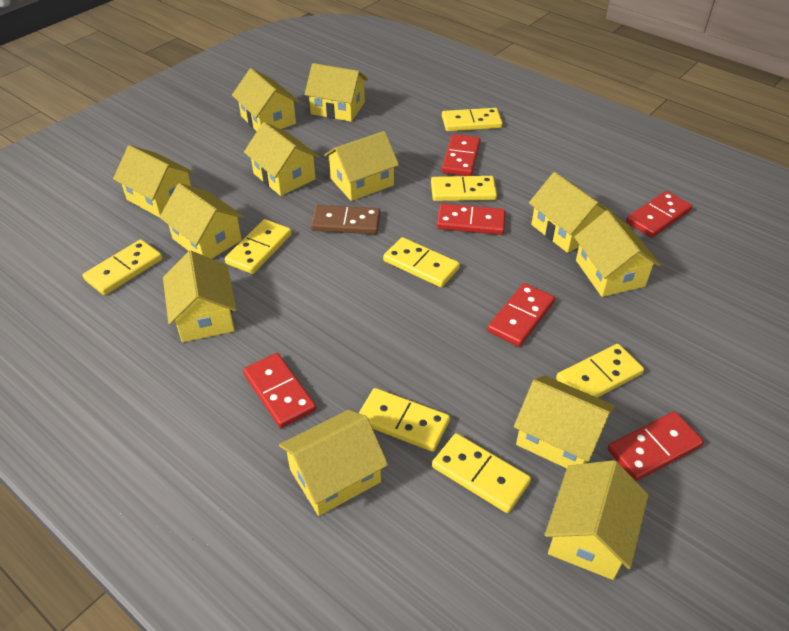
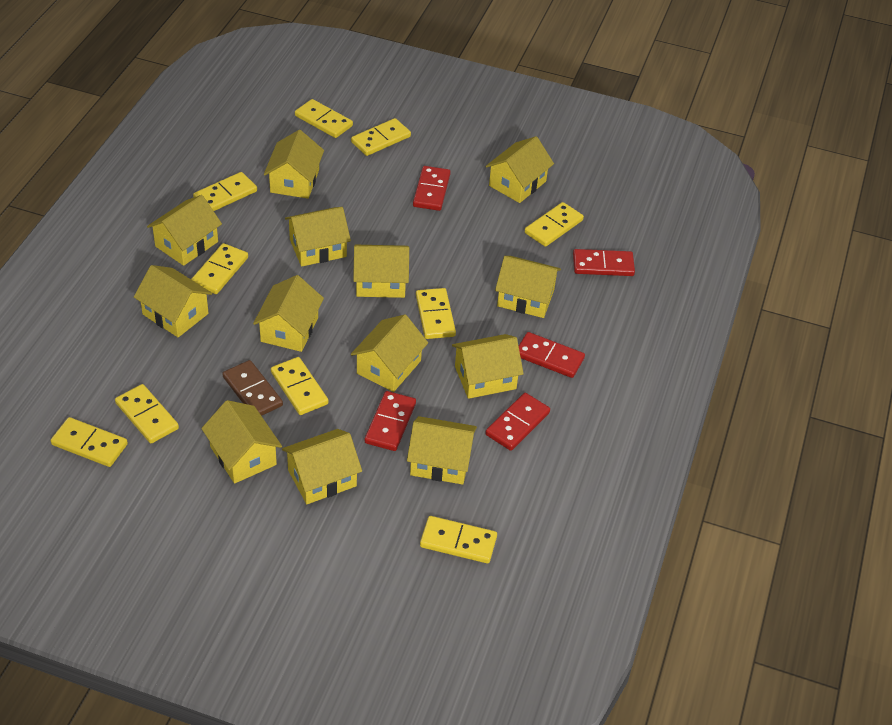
red domino: 6 -> 5
yellow domino: 8 -> 10
yellow house: 12 -> 13

